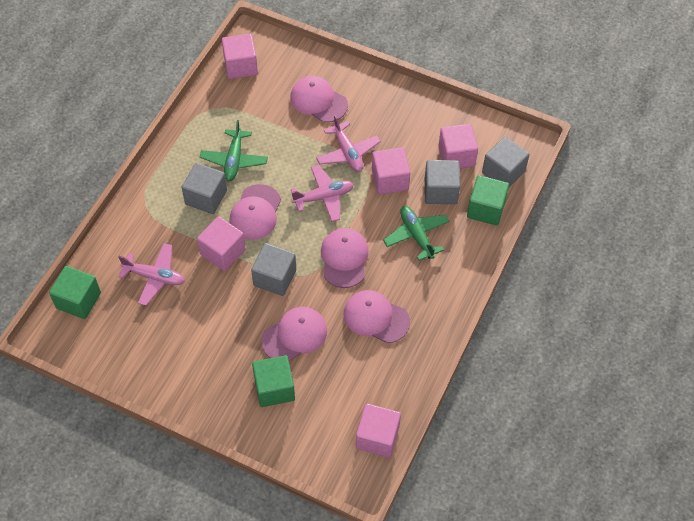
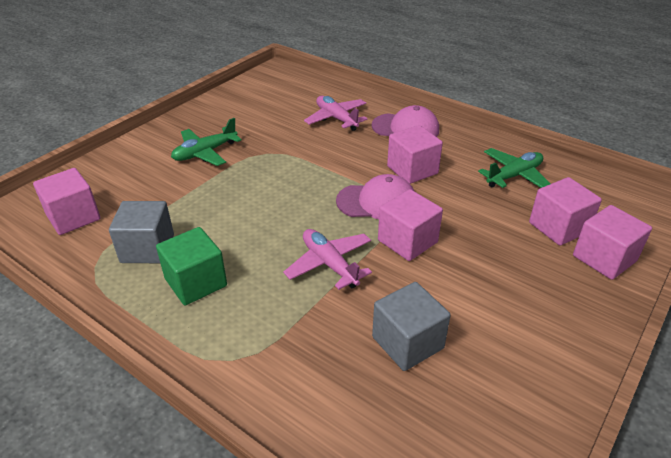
green cube: 3 -> 1
grey cube: 4 -> 2
pink cap: 5 -> 2
pink plane: 3 -> 2

